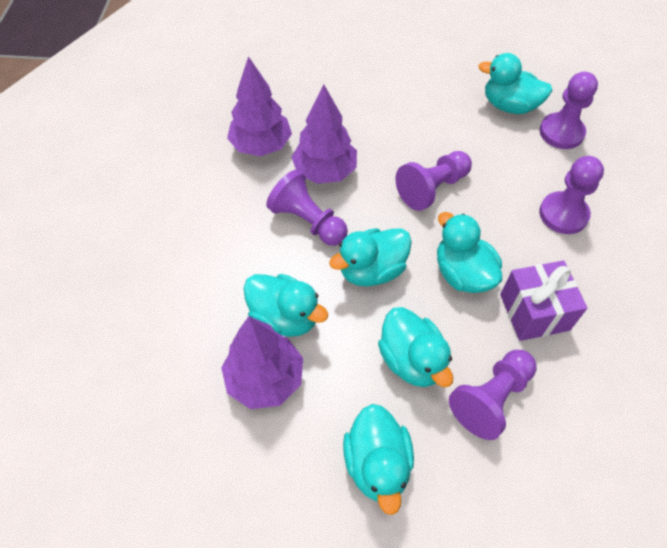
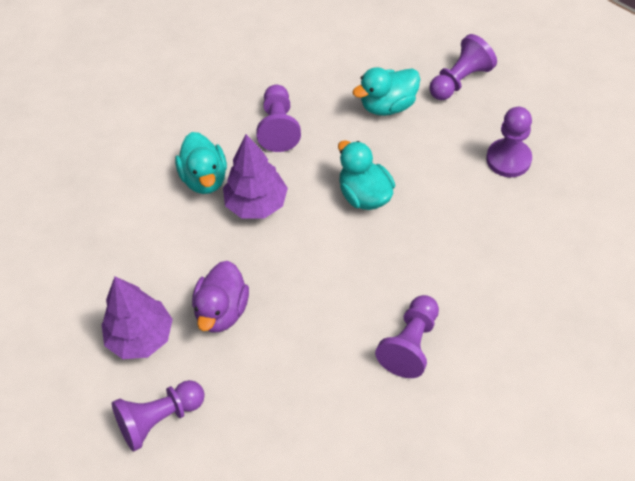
purple duck: 0 -> 1
purple gift: 1 -> 0
purple tree: 3 -> 2
turquoise duck: 6 -> 3

